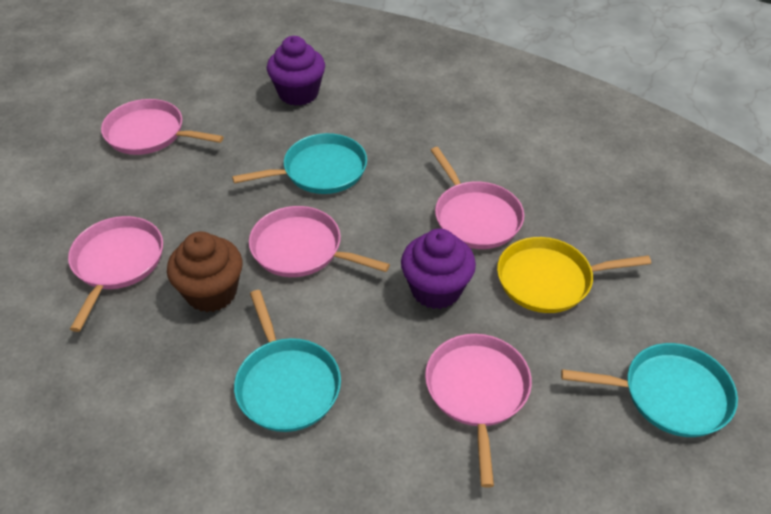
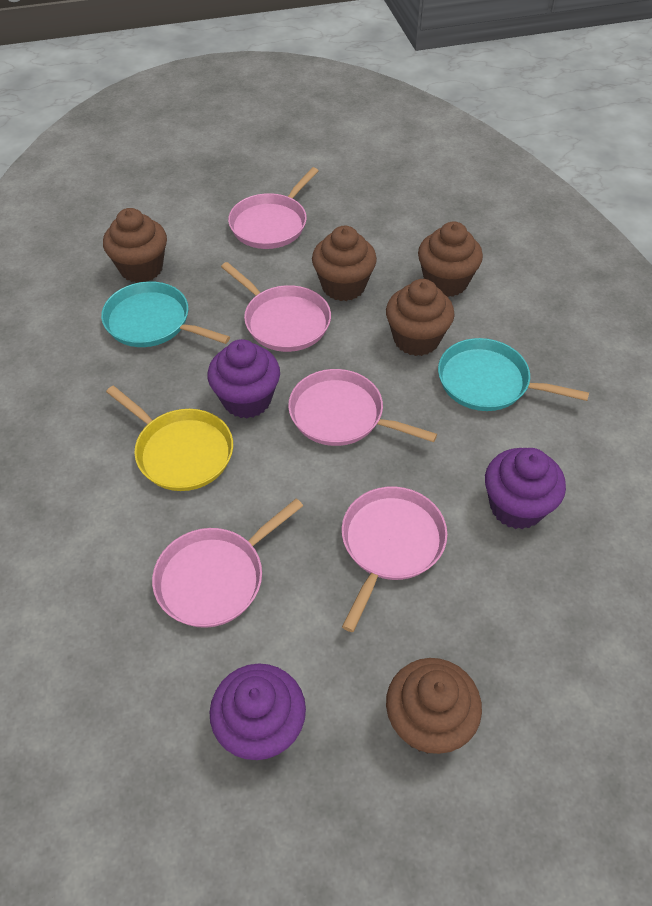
brown cupcake: 1 -> 5
purple cupcake: 2 -> 3
turquoise pan: 3 -> 2

